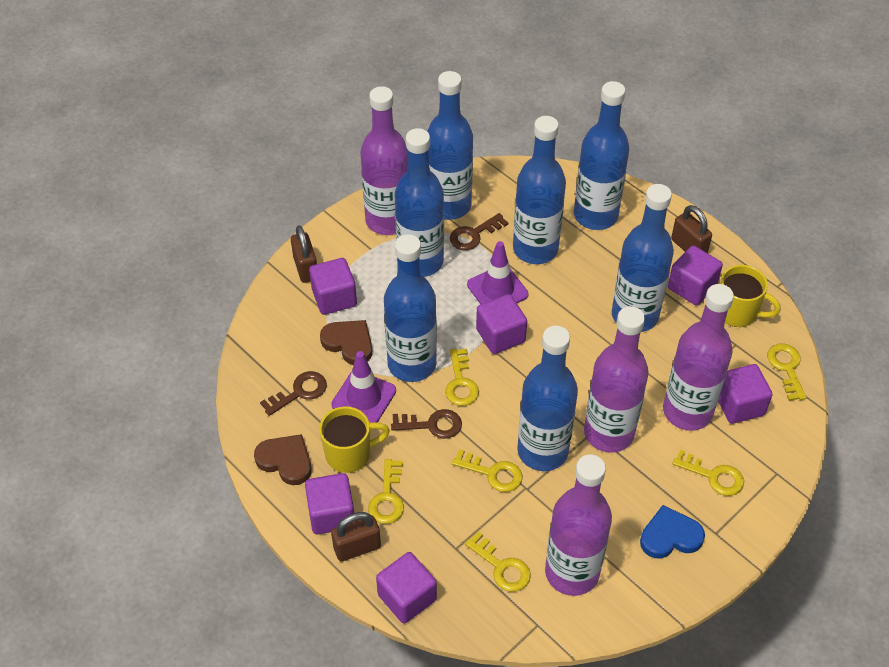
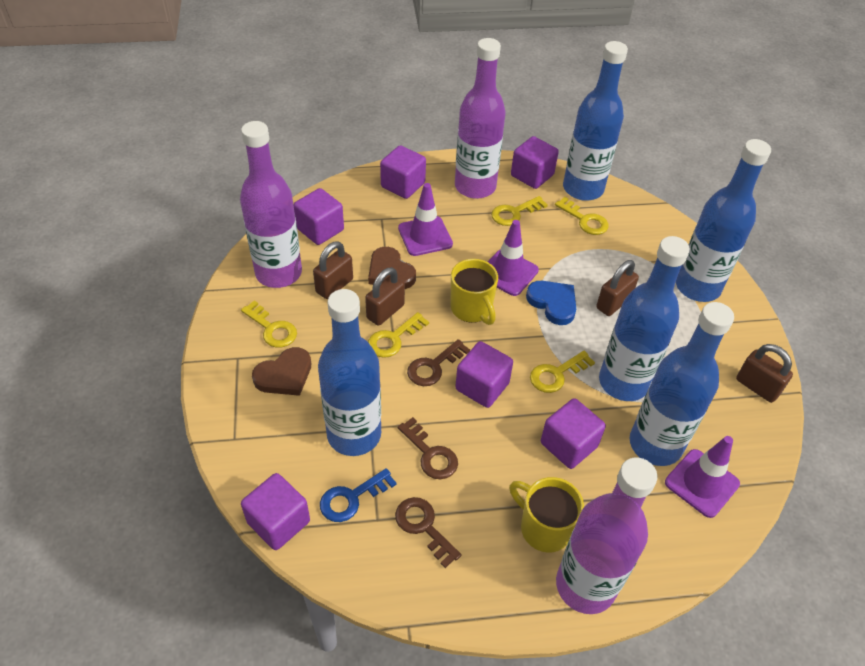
blue bottle: 7 -> 5
blue key: 0 -> 1
brown padlock: 3 -> 4
purple bottle: 4 -> 3
purple traffic cone: 2 -> 3
yellow key: 6 -> 5

